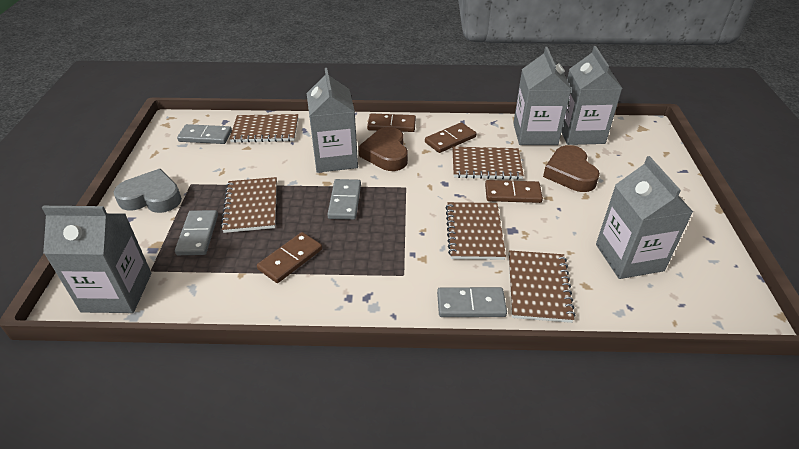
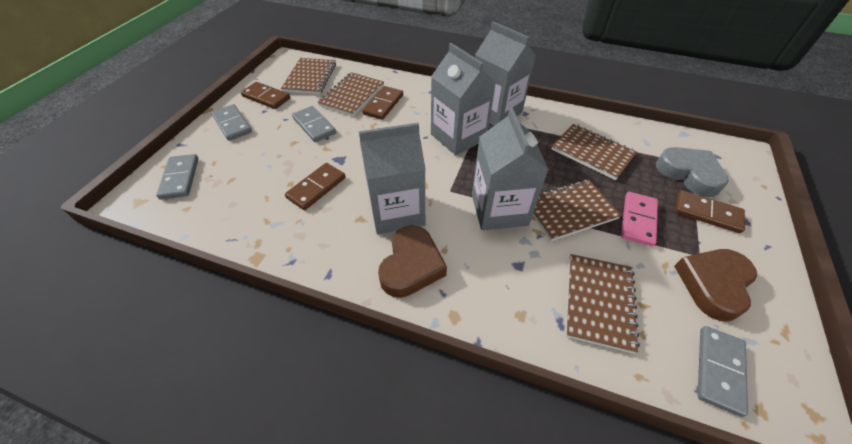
grey carton: 5 -> 4
pink domino: 0 -> 1

